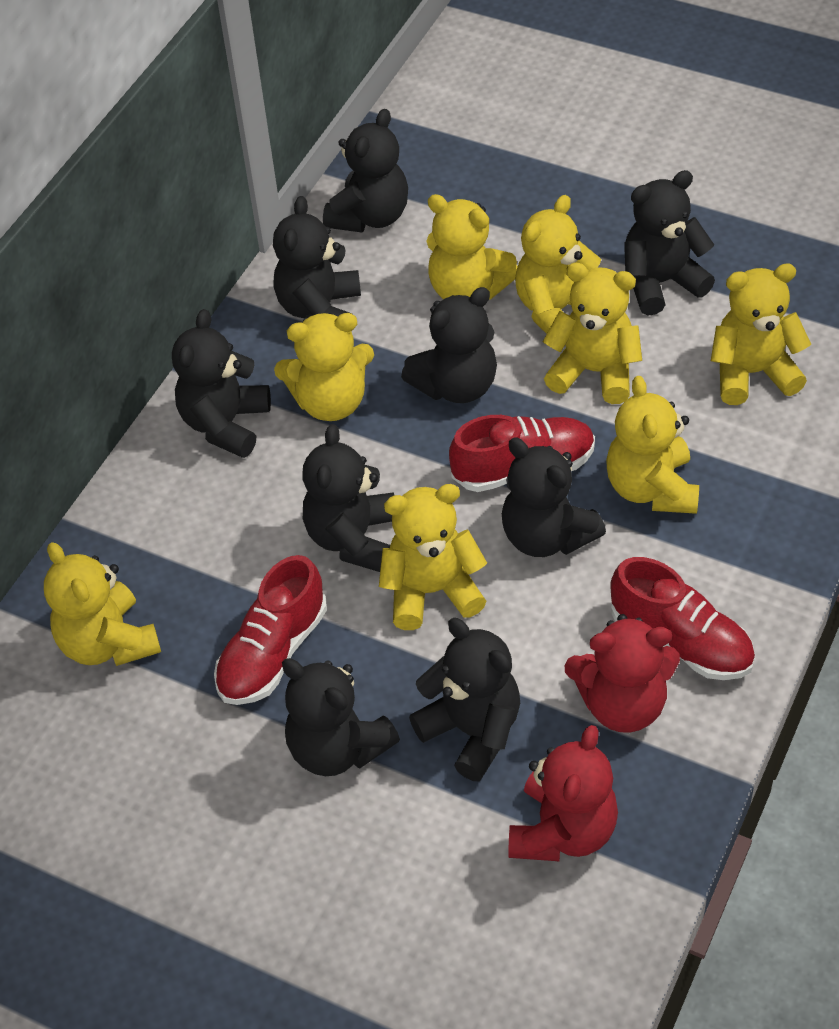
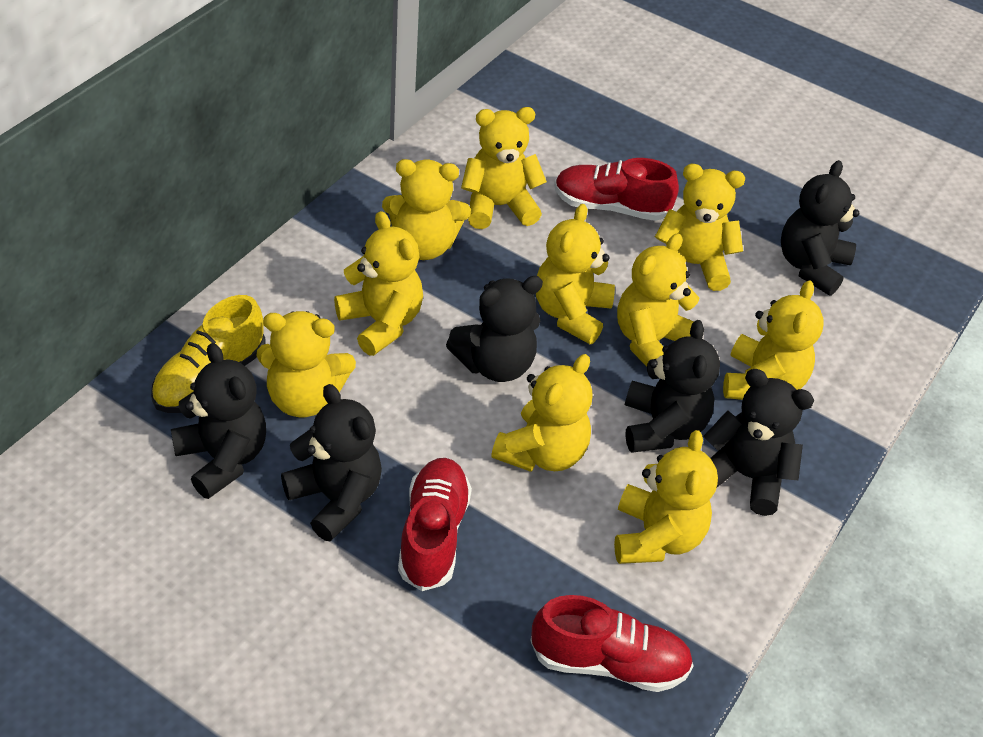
black teddy bear: 9 -> 6
red teddy bear: 2 -> 0
yellow shoe: 0 -> 1
yellow teddy bear: 8 -> 10

